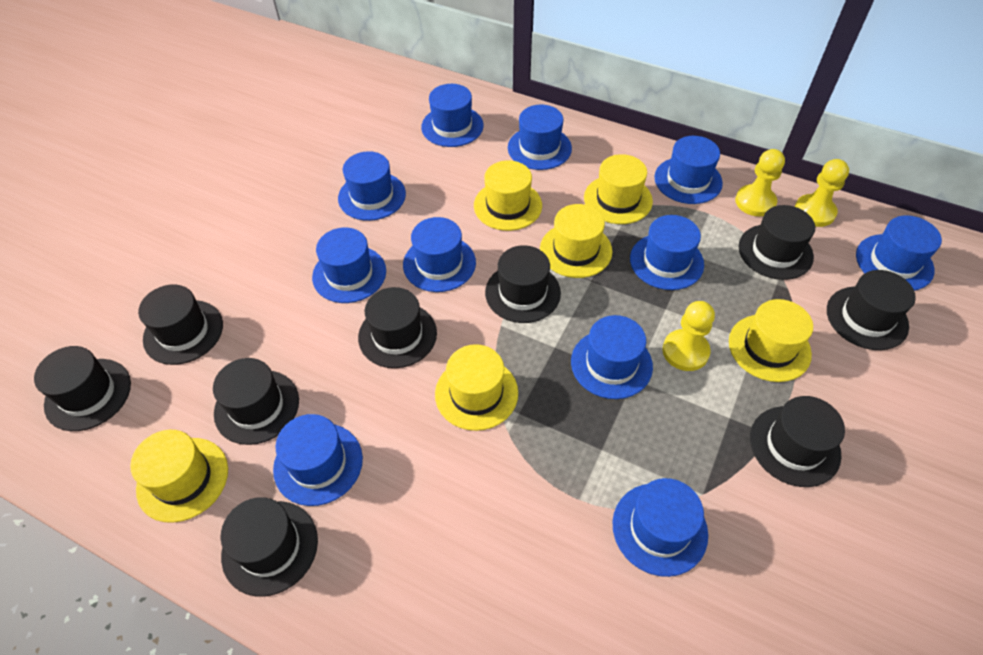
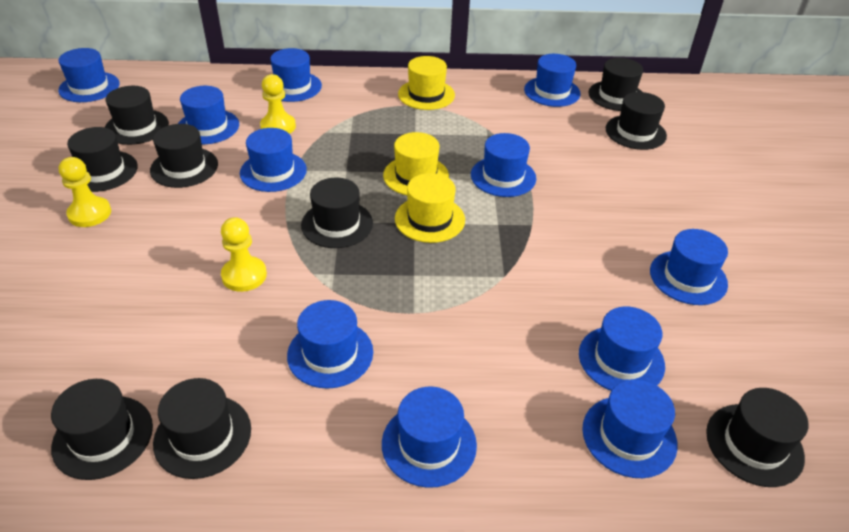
yellow hat: 6 -> 3

